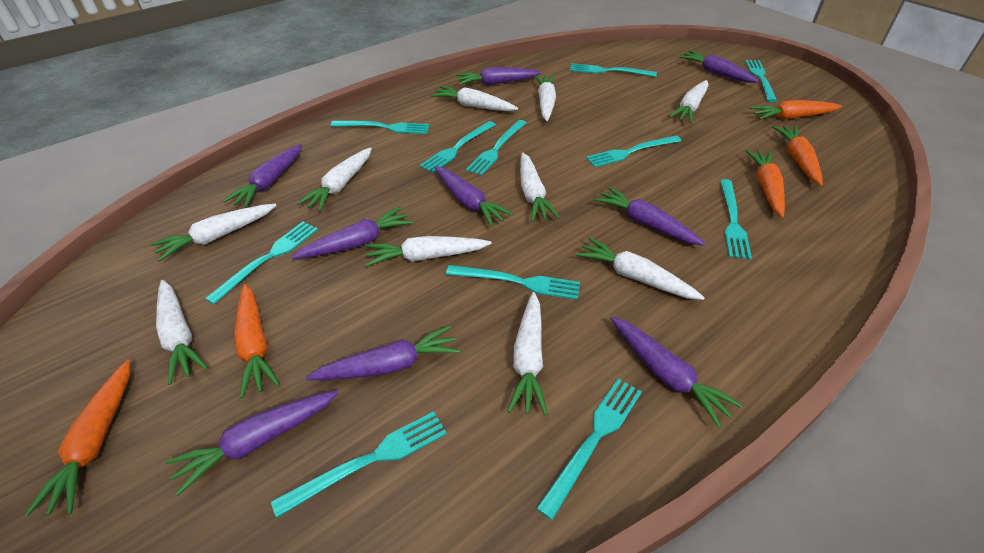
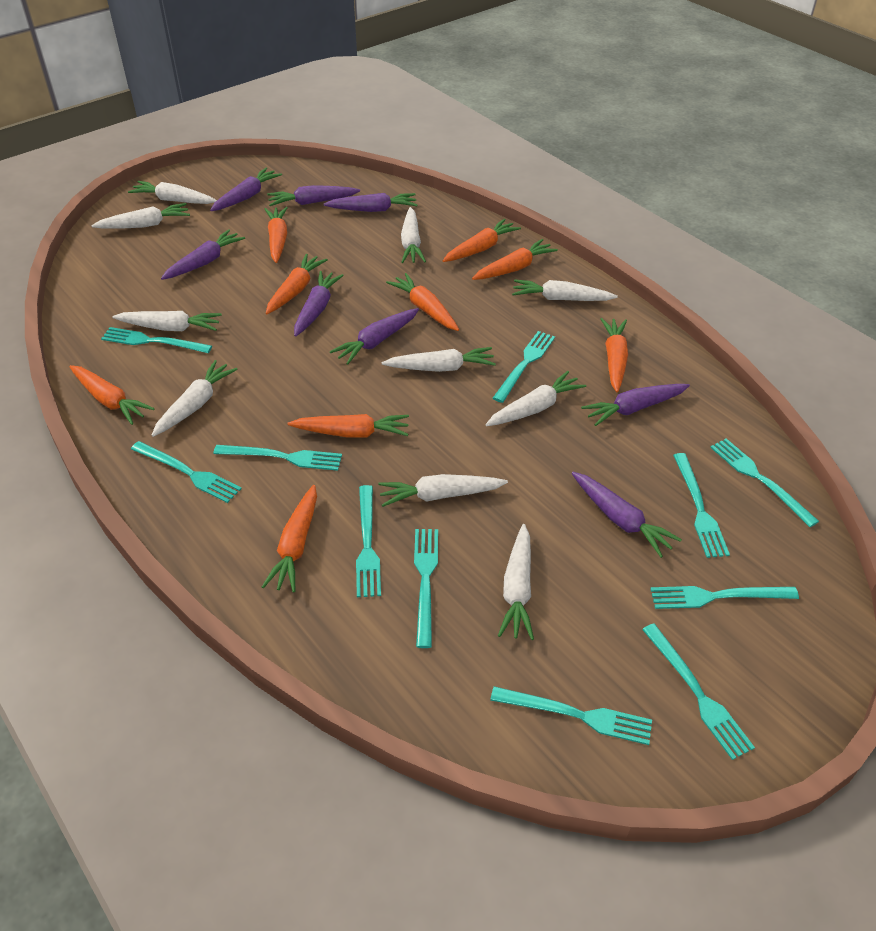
orange carrot: 5 -> 9
purple carrot: 9 -> 8

